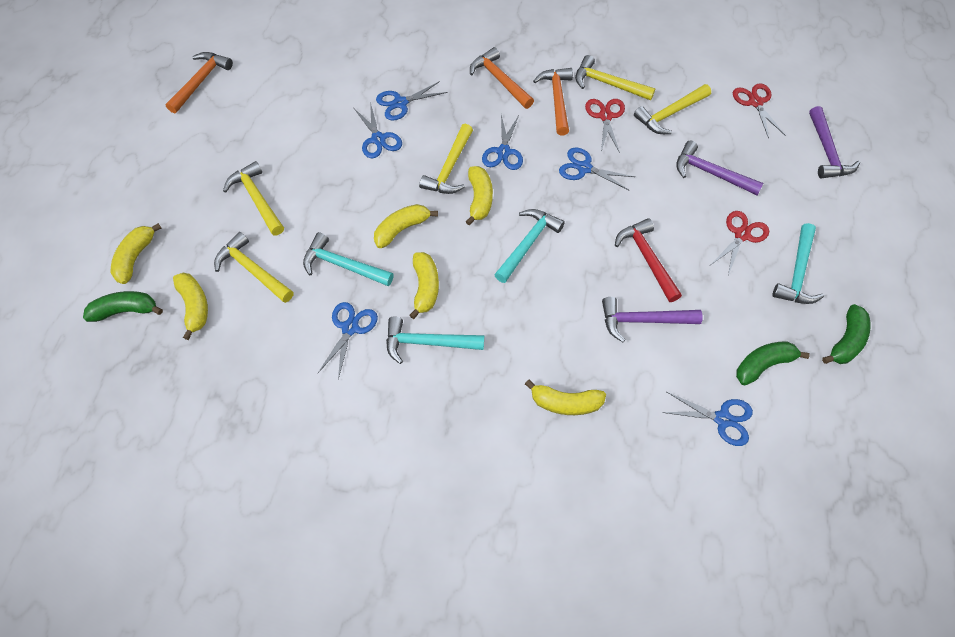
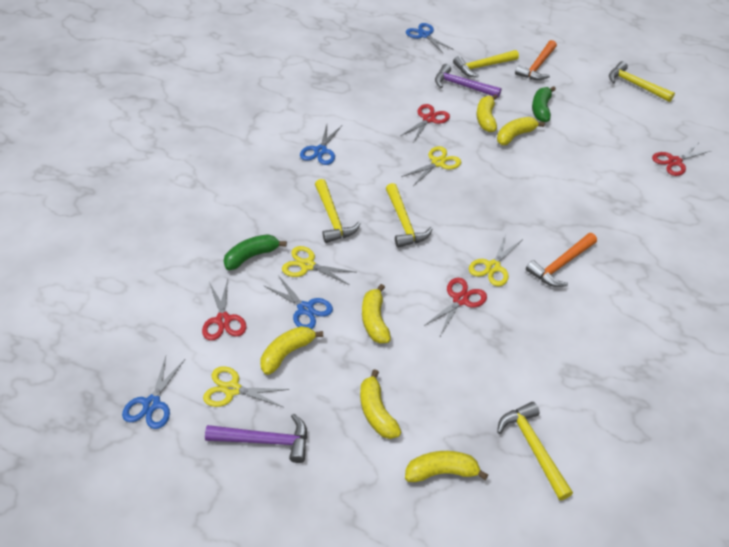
blue scissors: 6 -> 4
green banana: 3 -> 2
orange hammer: 3 -> 2
purple hammer: 3 -> 2
red hammer: 1 -> 0
red scissors: 3 -> 4
turquoise hammer: 4 -> 0
yellow scissors: 0 -> 4

